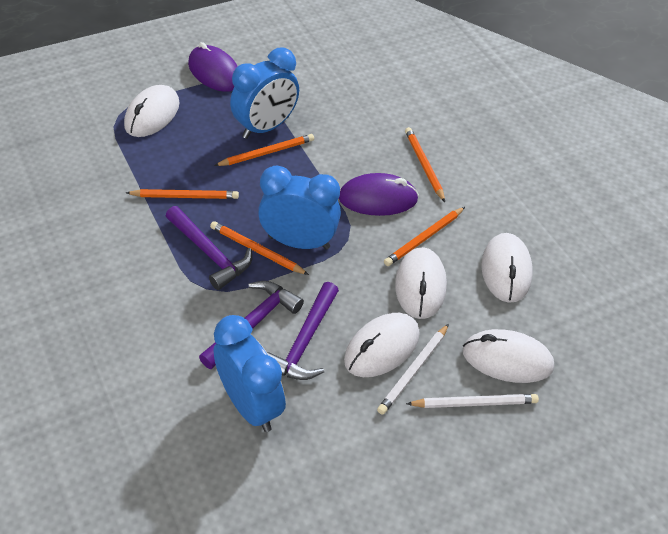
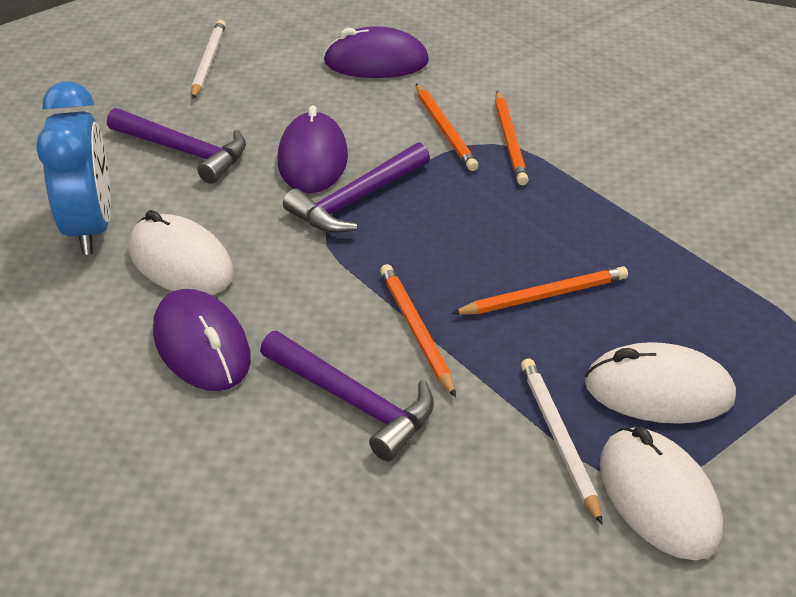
blue clock: 3 -> 1
orange pencil: 5 -> 4
purple mouse: 2 -> 3
white mouse: 5 -> 3

